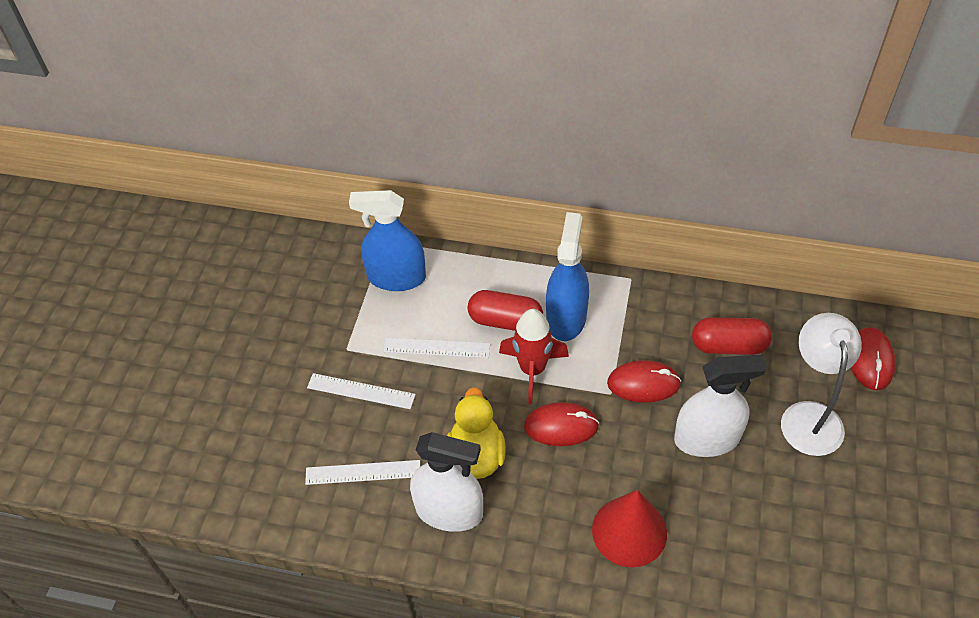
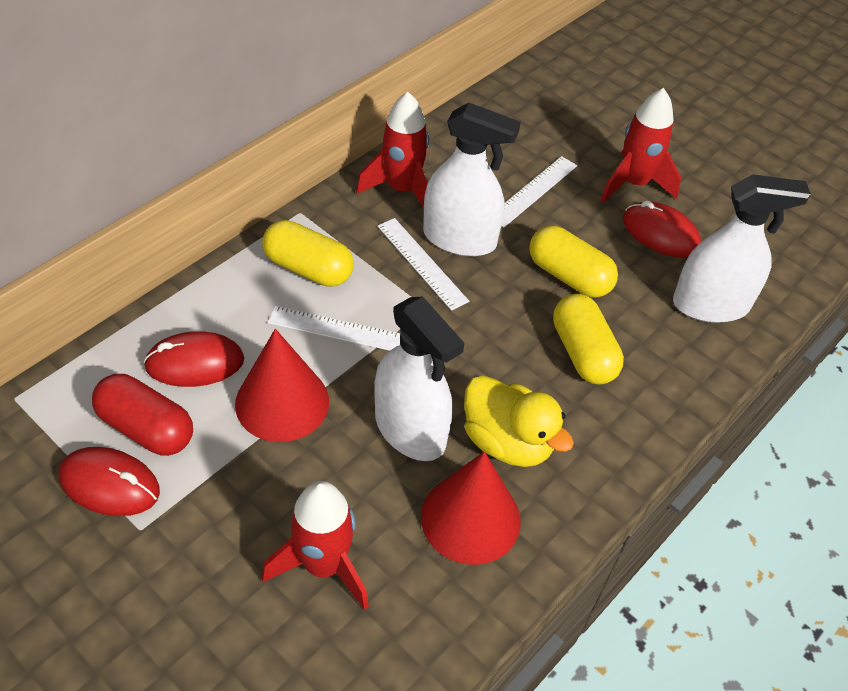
blue spray bottle: 2 -> 0
red capsule: 2 -> 1
red cone: 1 -> 2
red rocket: 1 -> 3
white lamp: 1 -> 0
white spray bottle: 2 -> 3
yellow capsule: 0 -> 3

